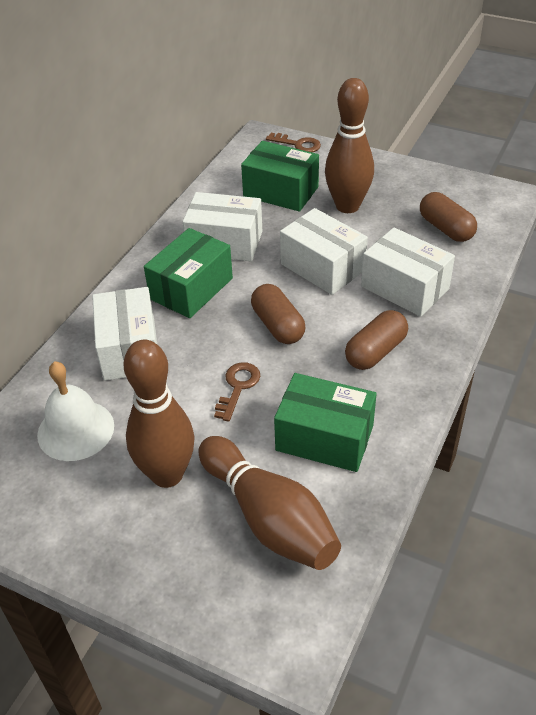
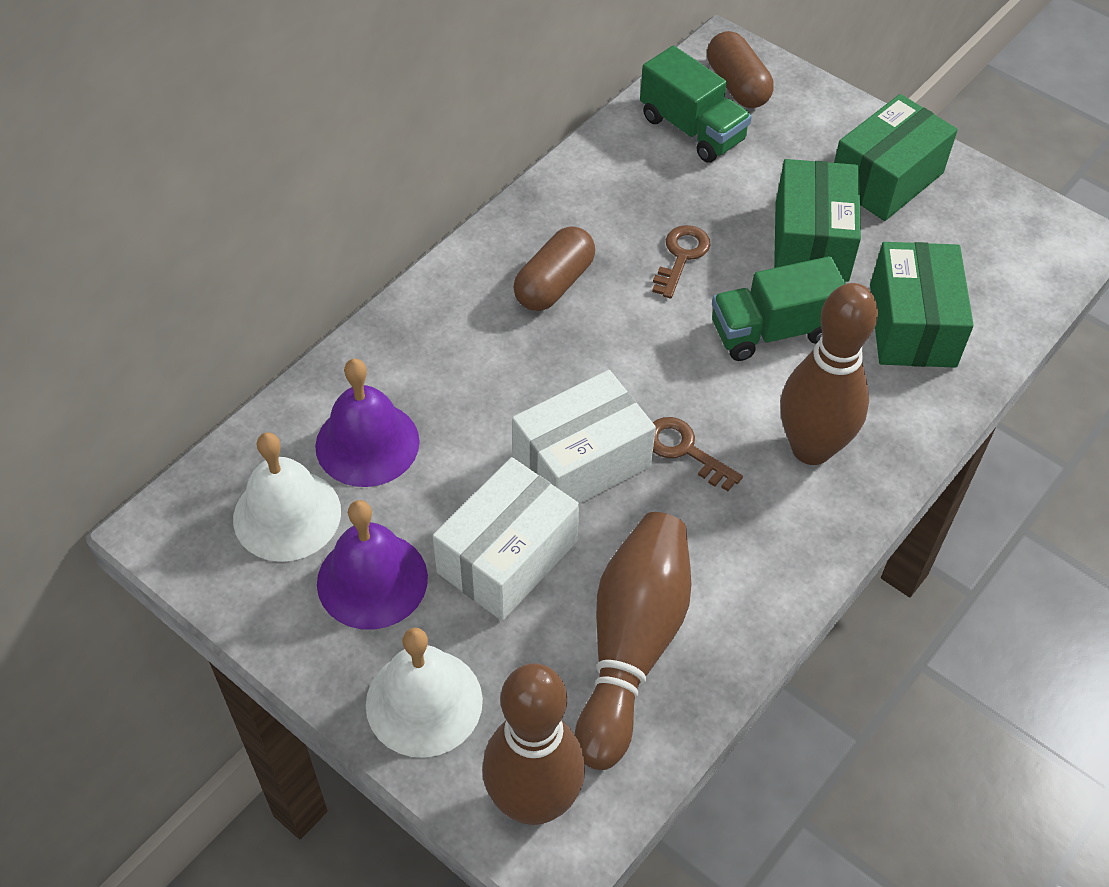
brown capsule: 3 -> 2
green truck: 0 -> 2
purple bell: 0 -> 2
white bell: 1 -> 2
white box: 4 -> 2

